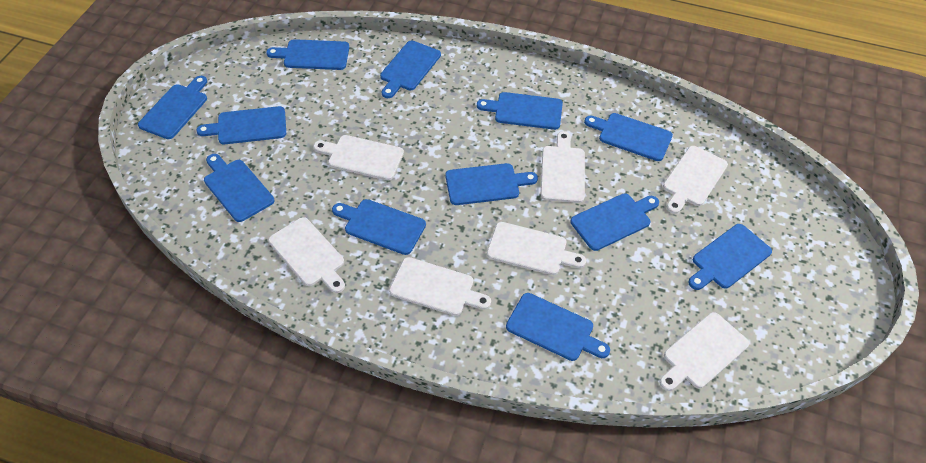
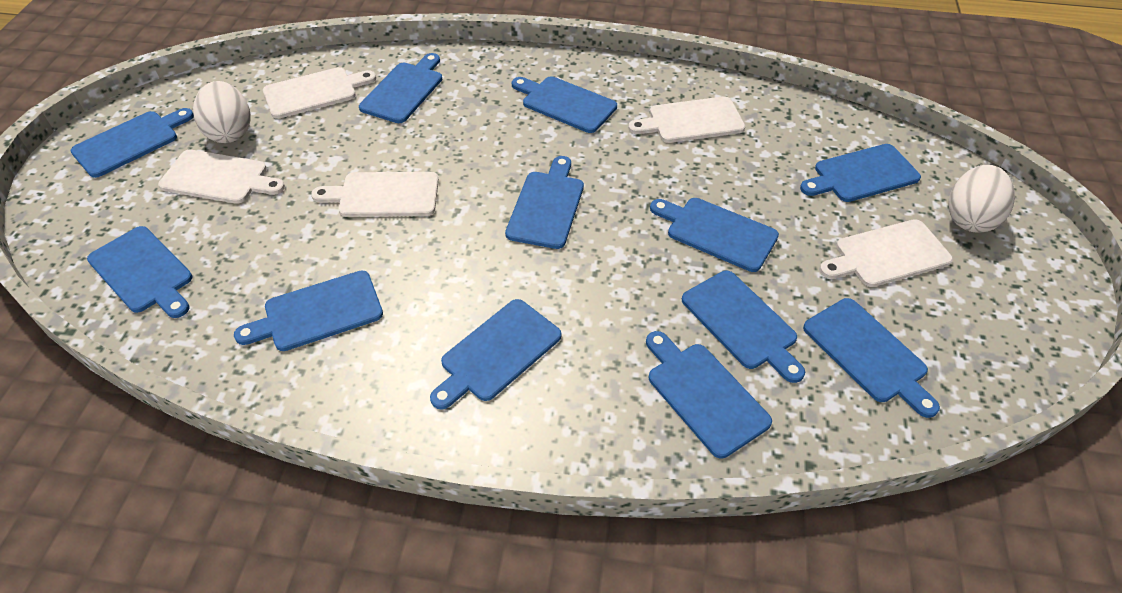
white cutting board: 7 -> 5
white egg: 0 -> 2

